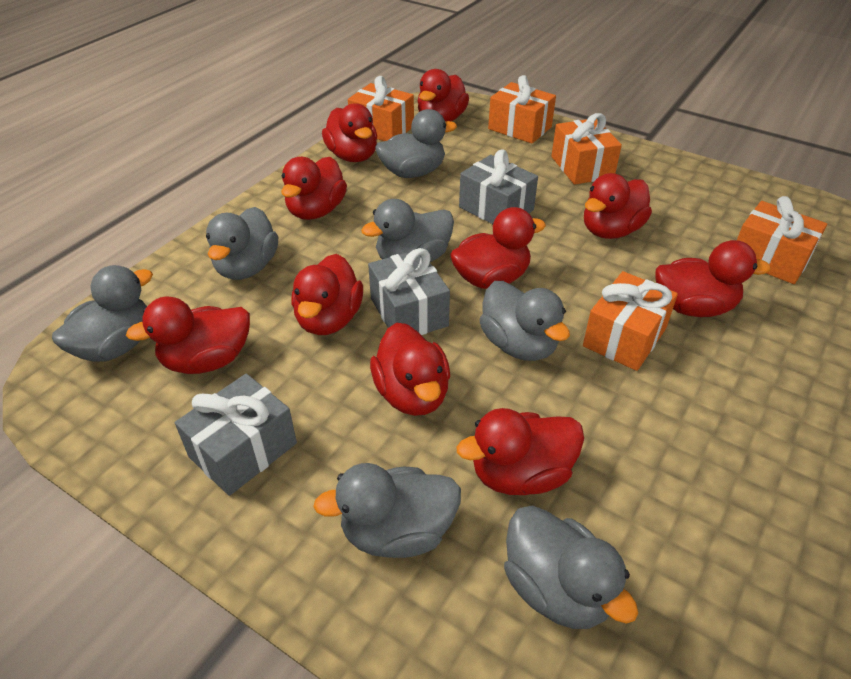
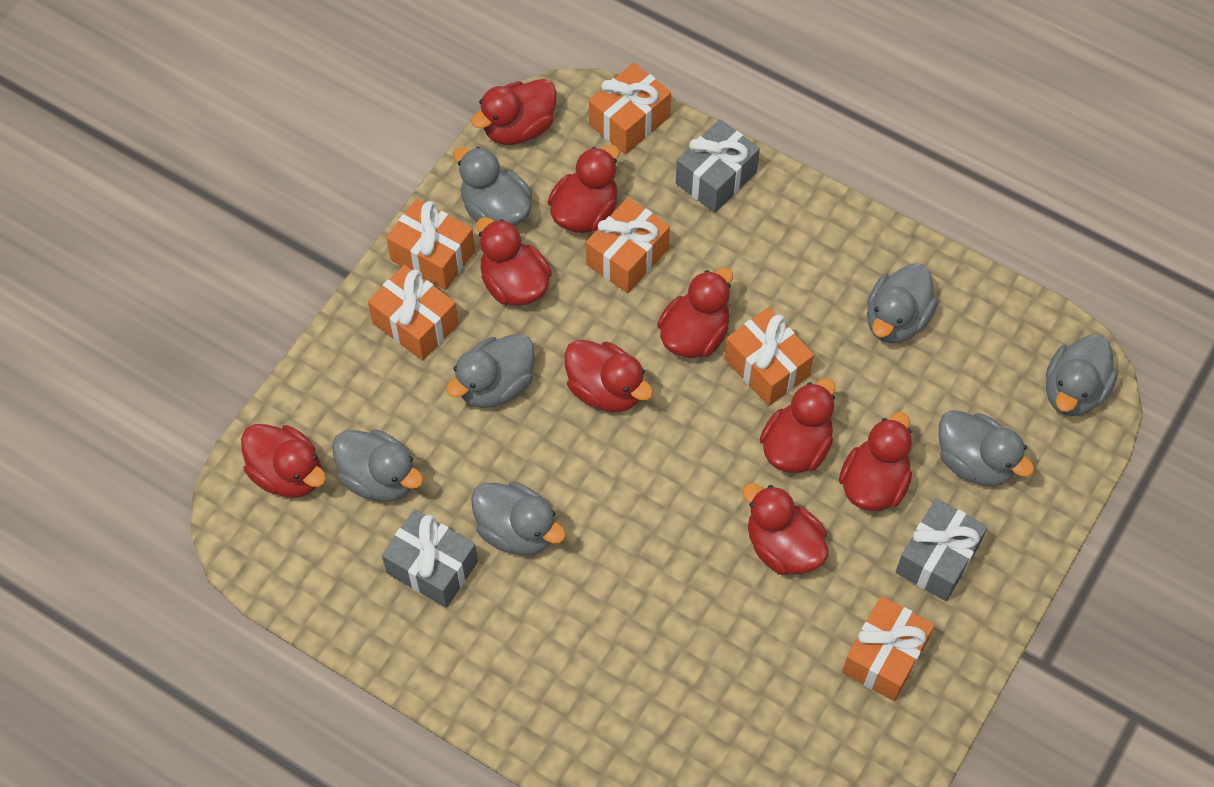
orange gift: 5 -> 6
red duck: 10 -> 9

